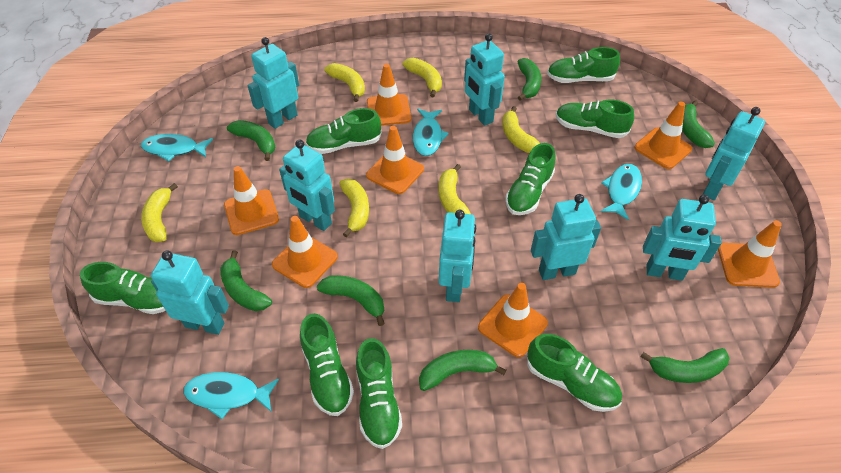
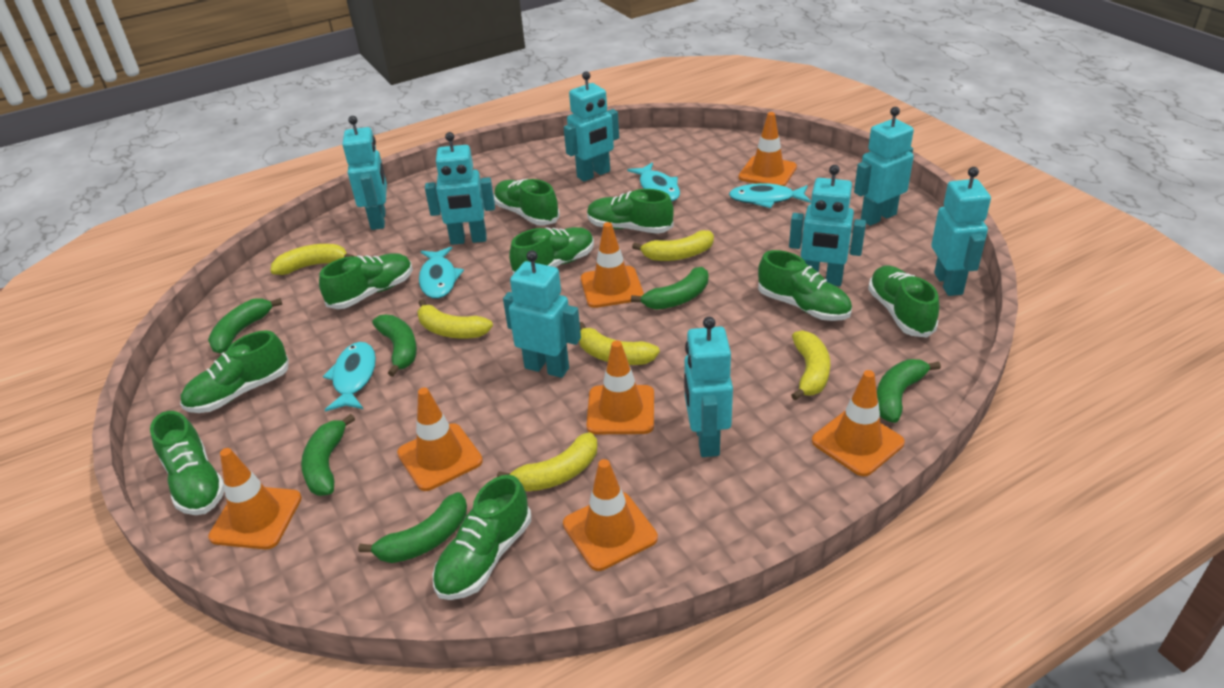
green banana: 7 -> 6
green shoe: 8 -> 9

